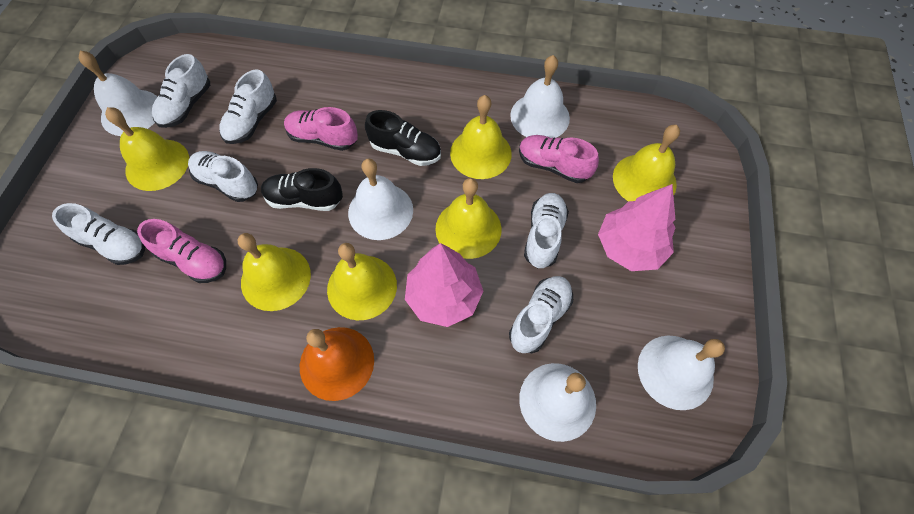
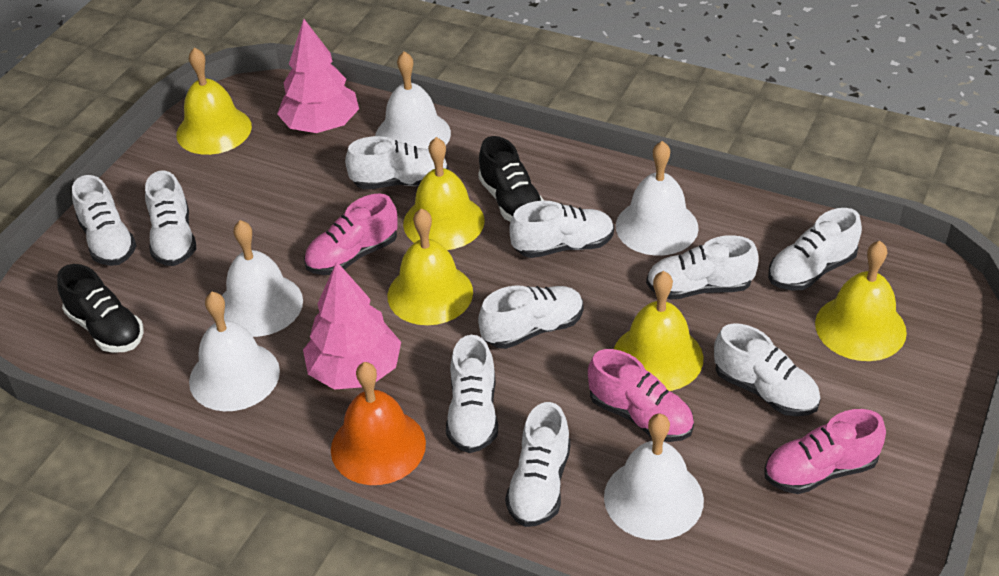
white shoe: 6 -> 10
yellow bell: 6 -> 5

